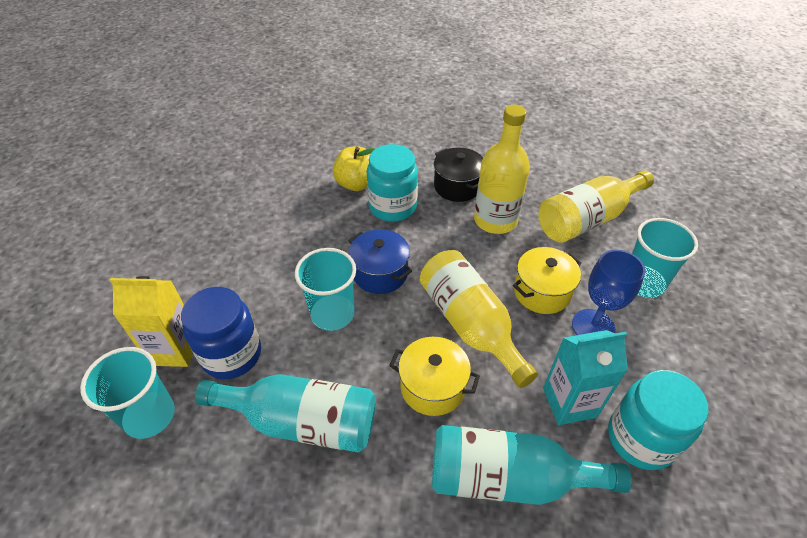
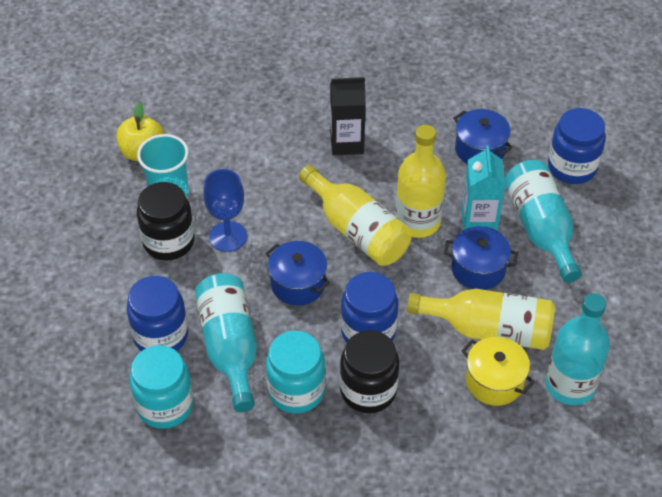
black carton: 0 -> 1
black jar: 0 -> 2
black pot: 1 -> 0
blue jar: 1 -> 3
blue pot: 1 -> 3
turquoise bottle: 2 -> 3
turquoise cup: 3 -> 1
yellow carton: 1 -> 0
yellow pot: 2 -> 1

